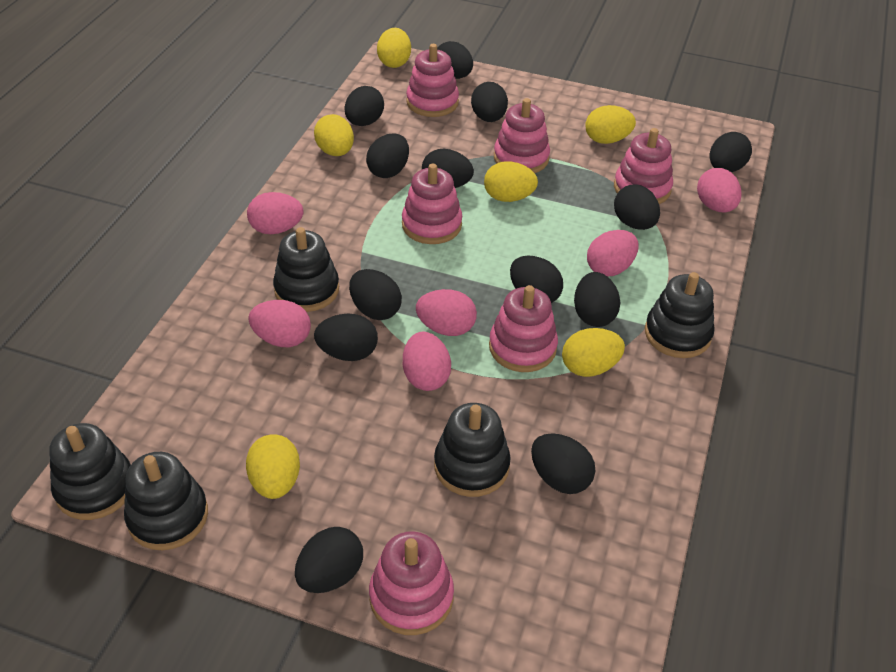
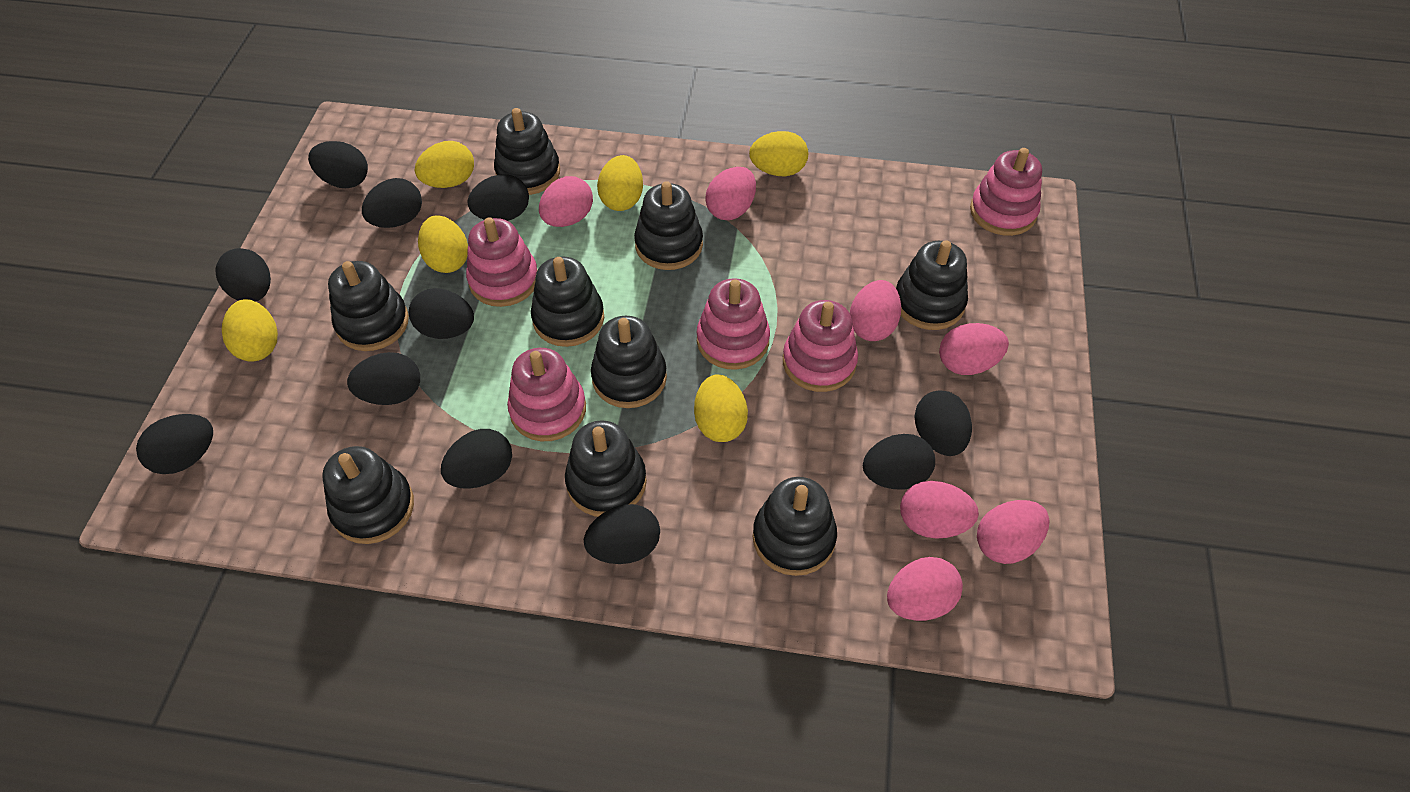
black egg: 13 -> 11
black stacking toy: 5 -> 9
pink egg: 6 -> 7
pink stacking toy: 6 -> 5

